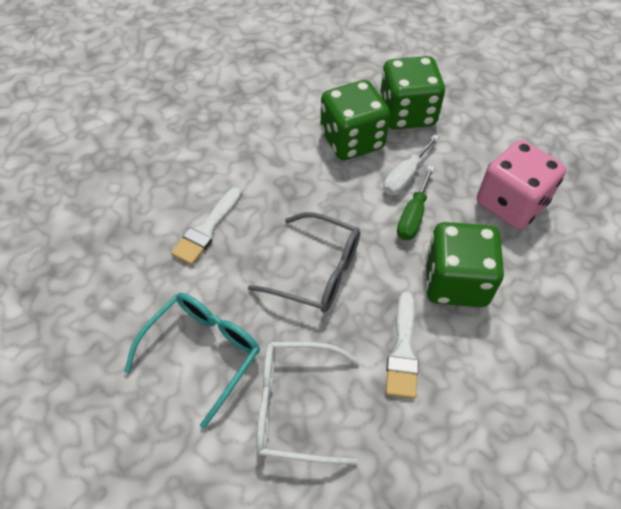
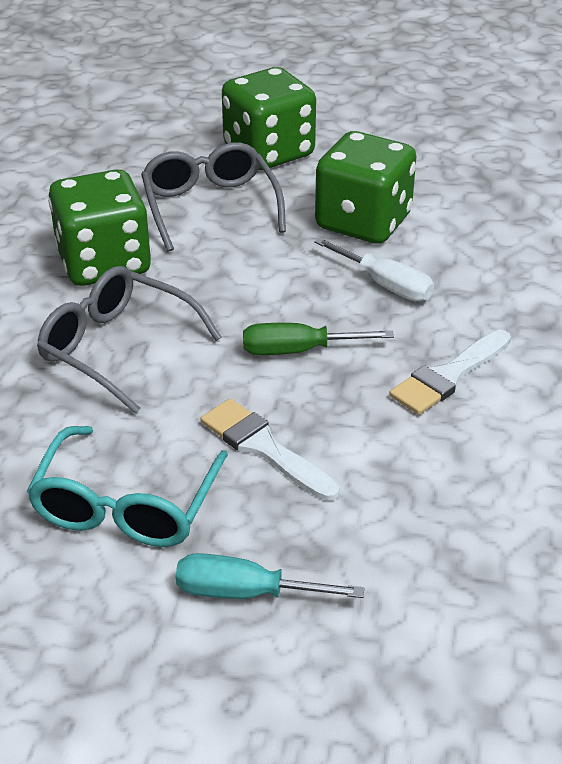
grey glasses: 1 -> 2
pink dice: 1 -> 0
turquoise screwdriver: 0 -> 1
white glasses: 1 -> 0

